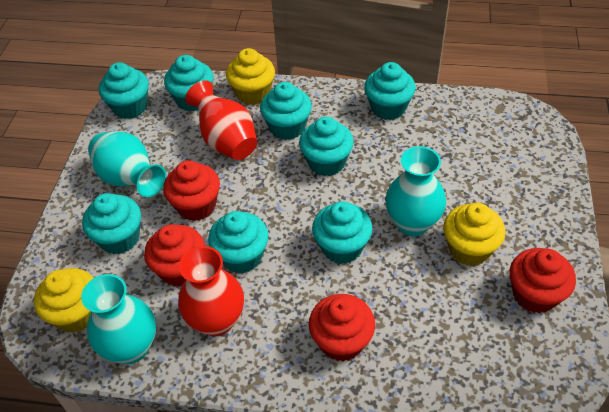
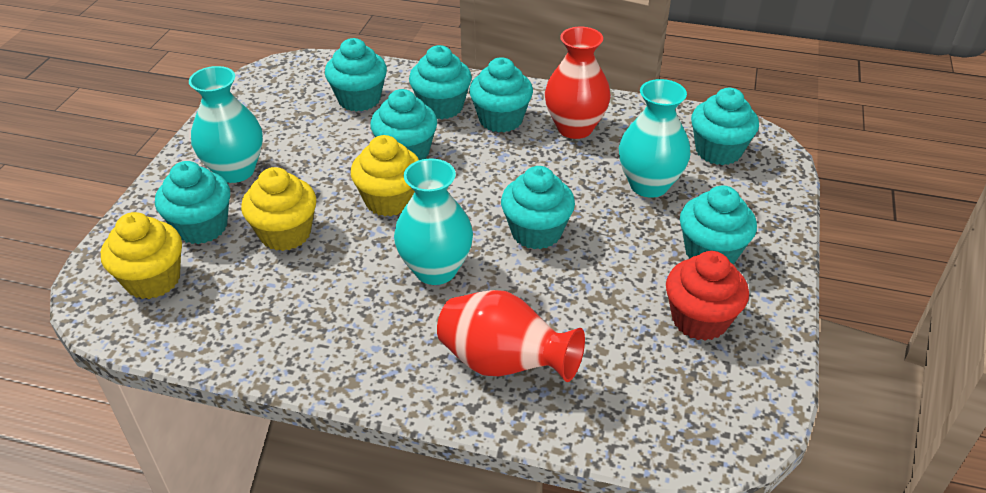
red cupcake: 4 -> 1

